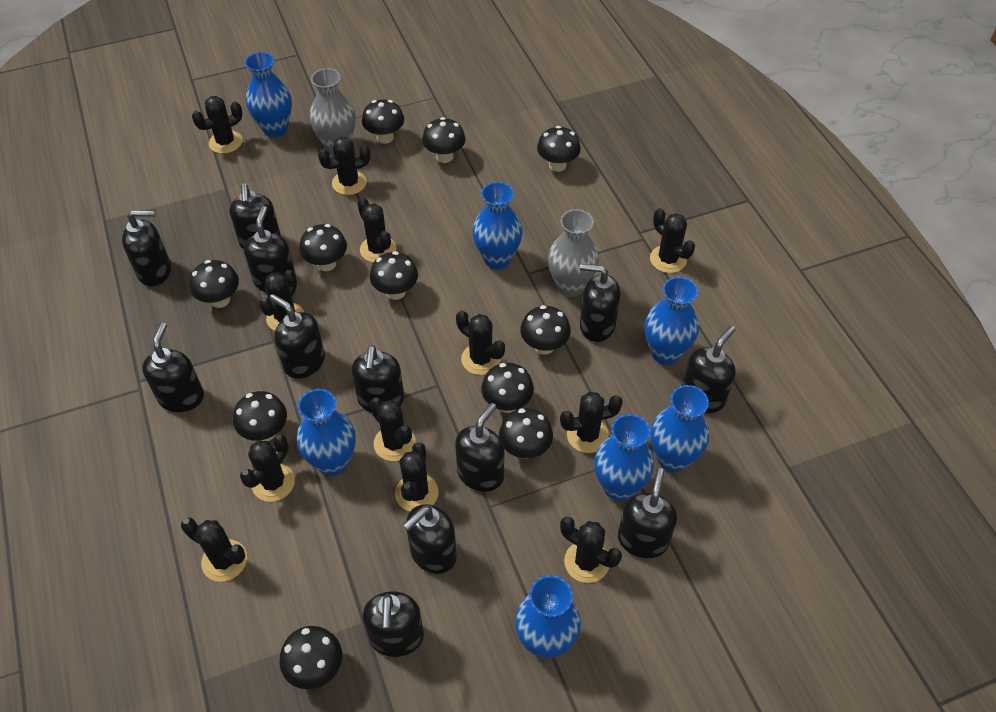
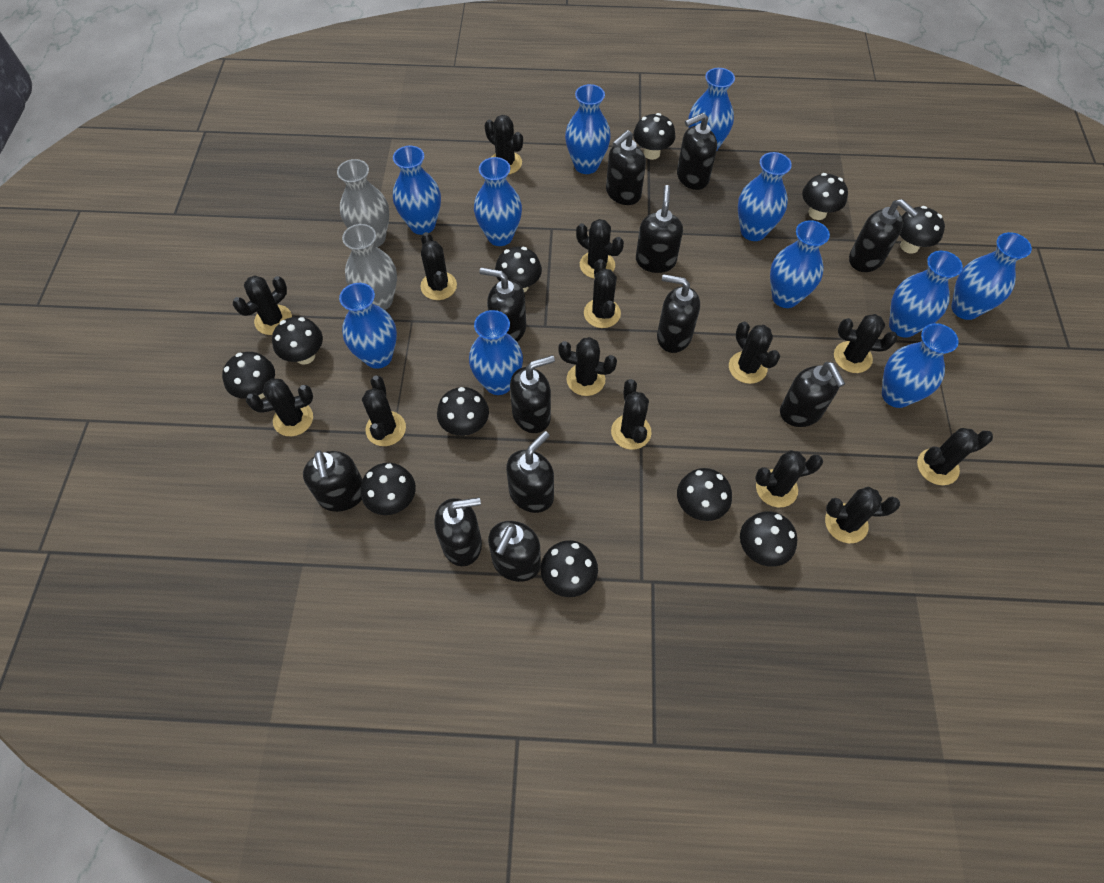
black cactus: 12 -> 14
blue vase: 7 -> 11

